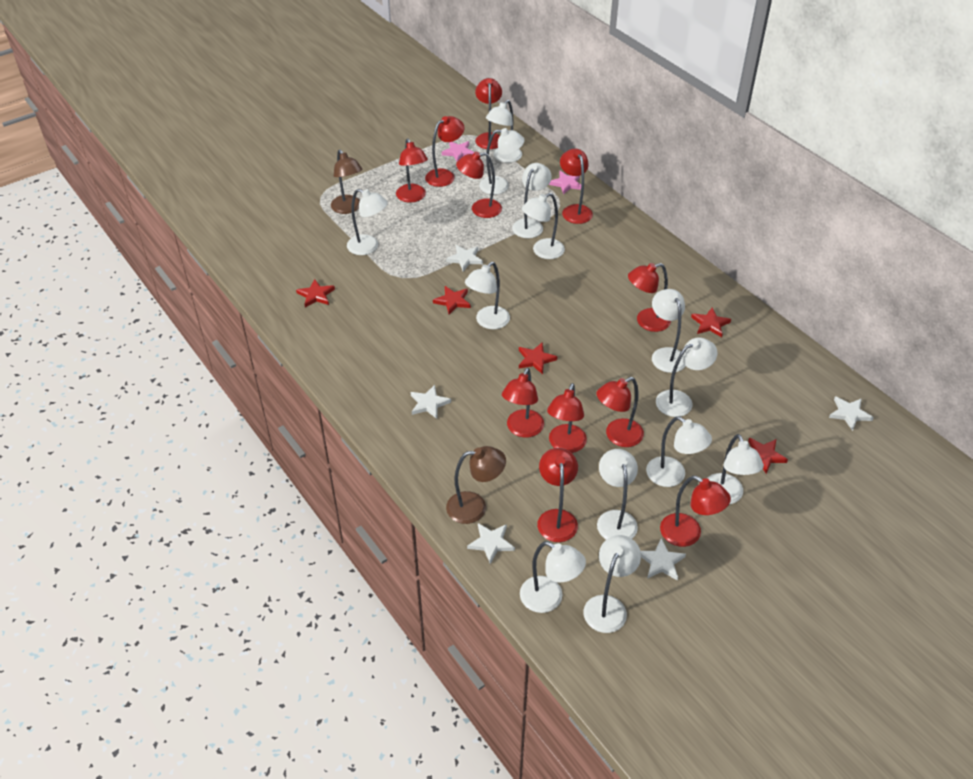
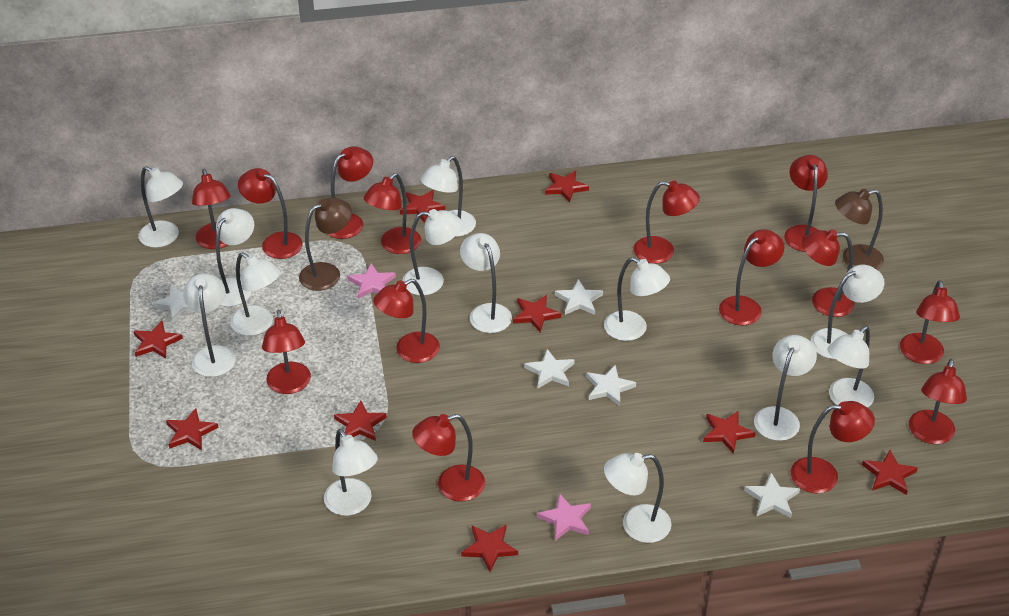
red lamp: 11 -> 14
red star: 5 -> 9

